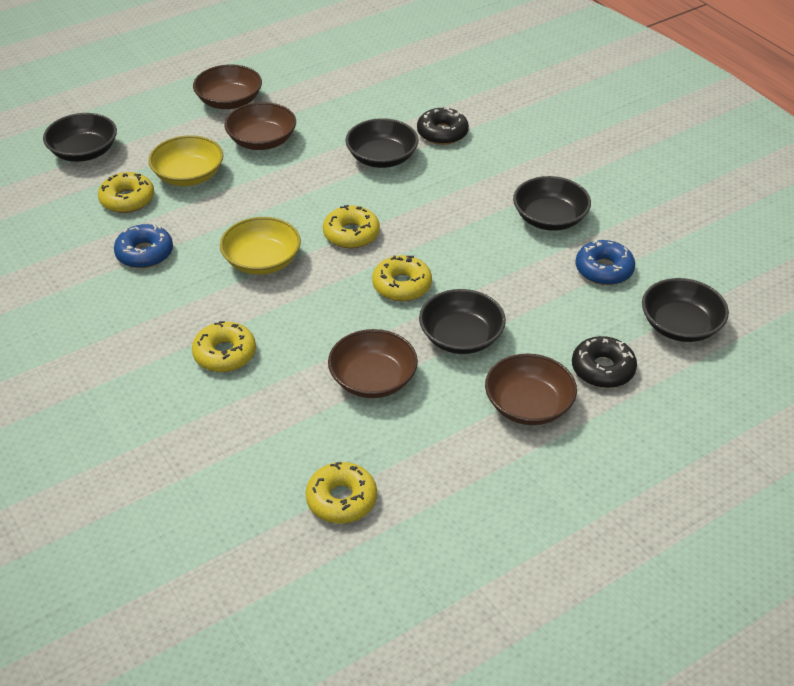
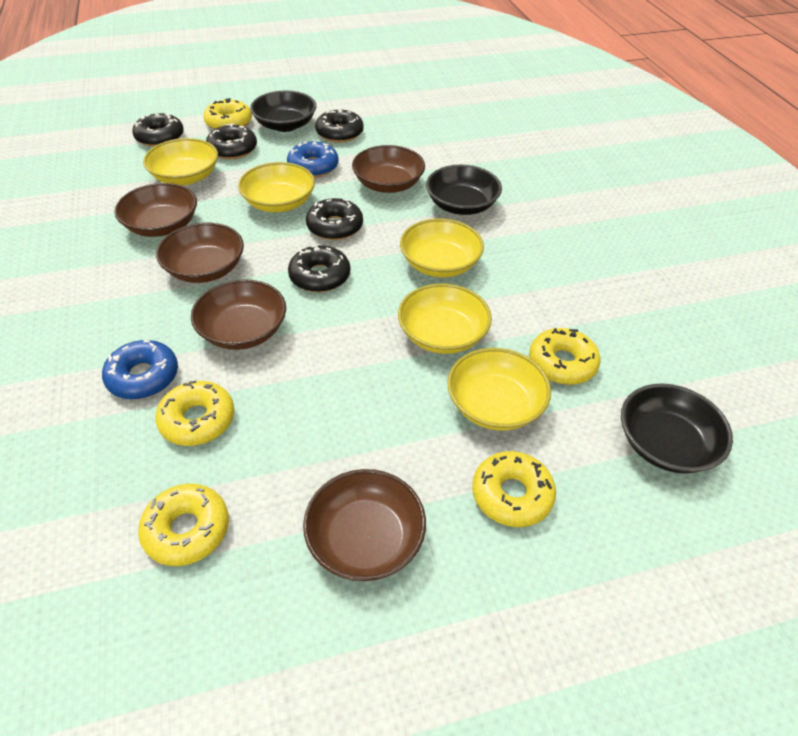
black bowl: 5 -> 3
black donut: 2 -> 5
brown bowl: 4 -> 5
yellow bowl: 2 -> 5

